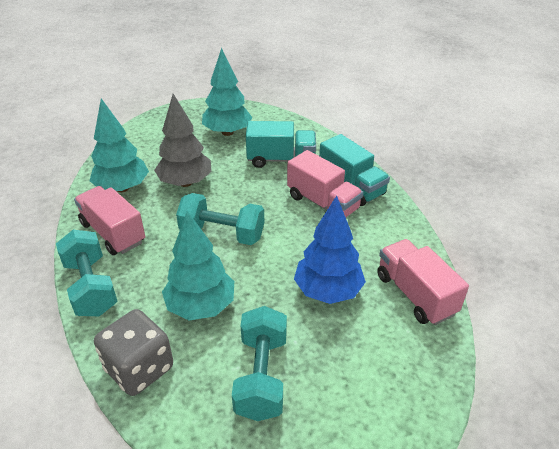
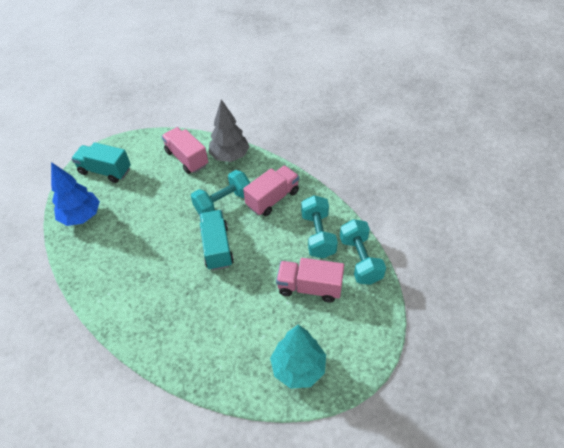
grey dice: 1 -> 0
turquoise tree: 3 -> 1

